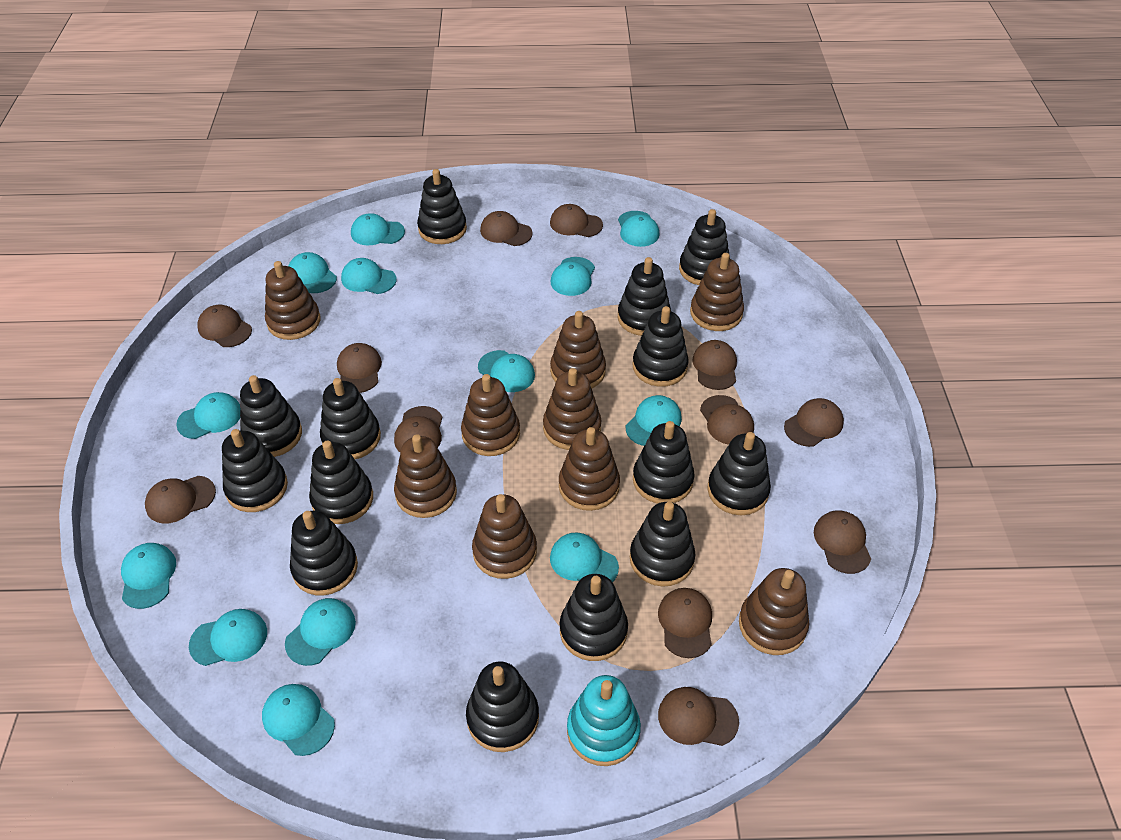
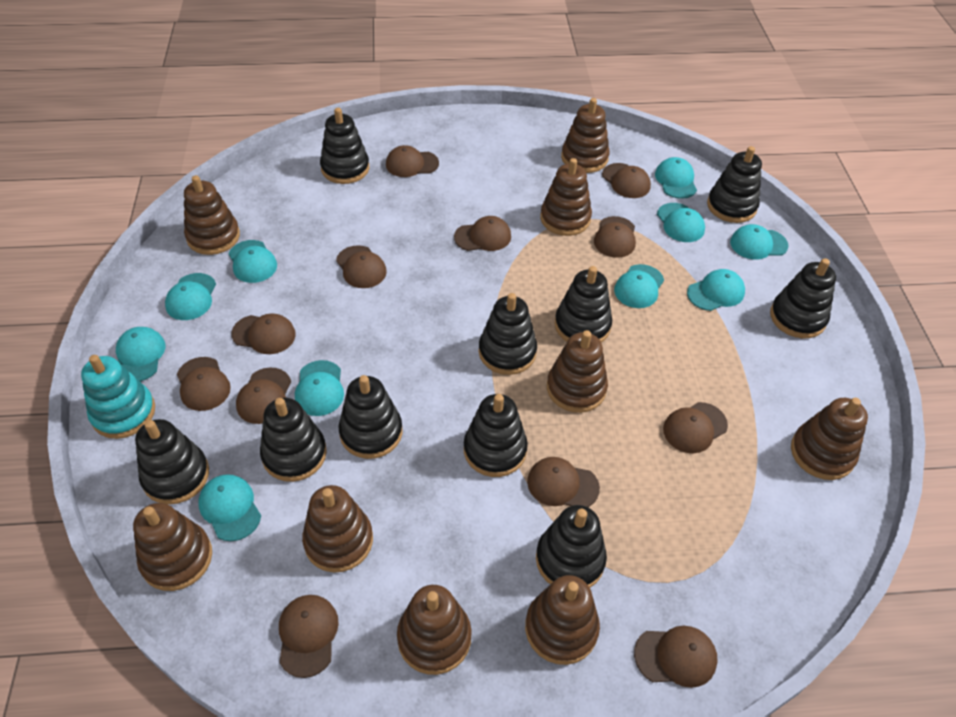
black stacking toy: 14 -> 10
turquoise cap: 13 -> 10

